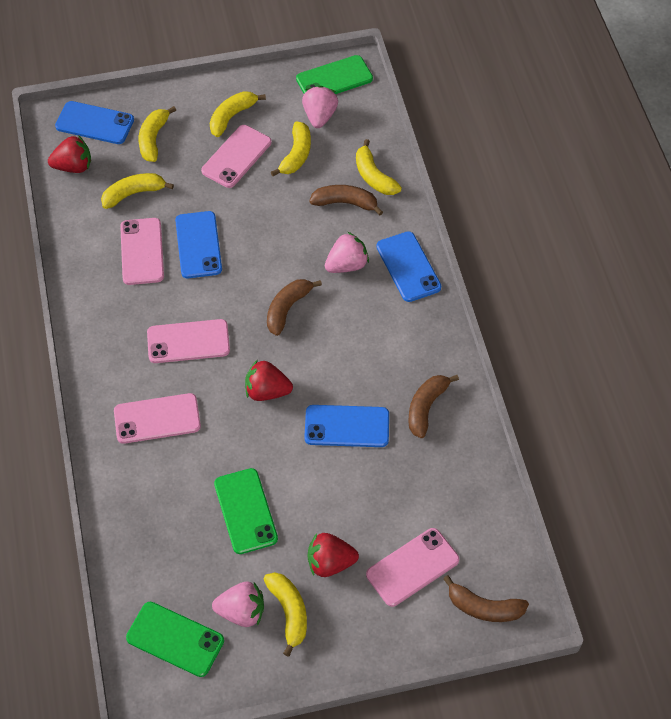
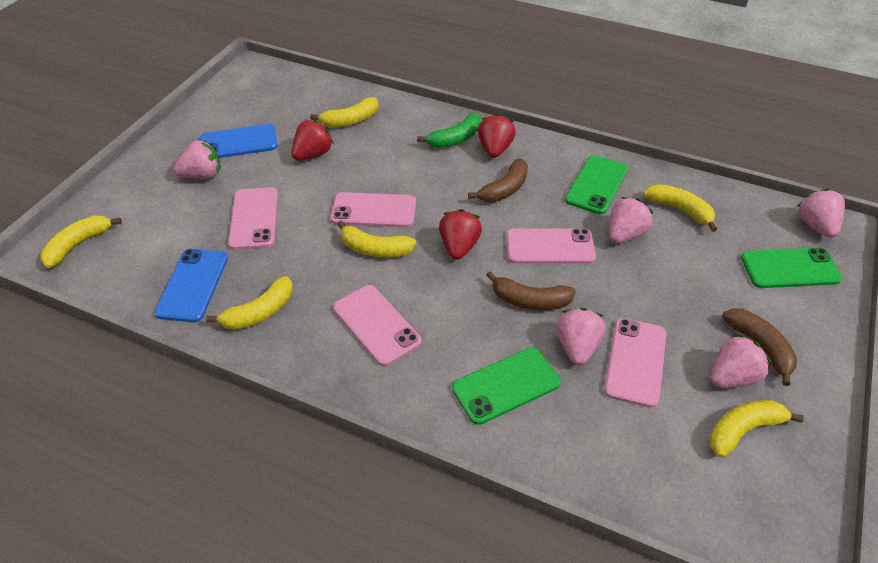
blue phone: 4 -> 2
brown banana: 4 -> 3
green banana: 0 -> 1
pink strawberry: 3 -> 5

